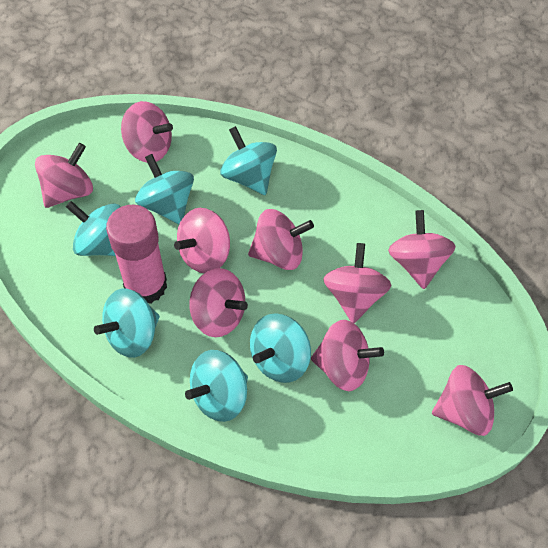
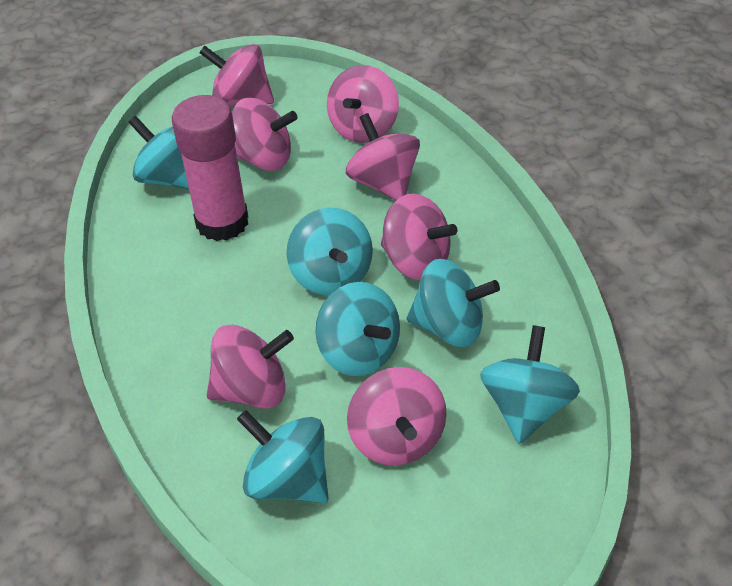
pink spinning top: 9 -> 7

